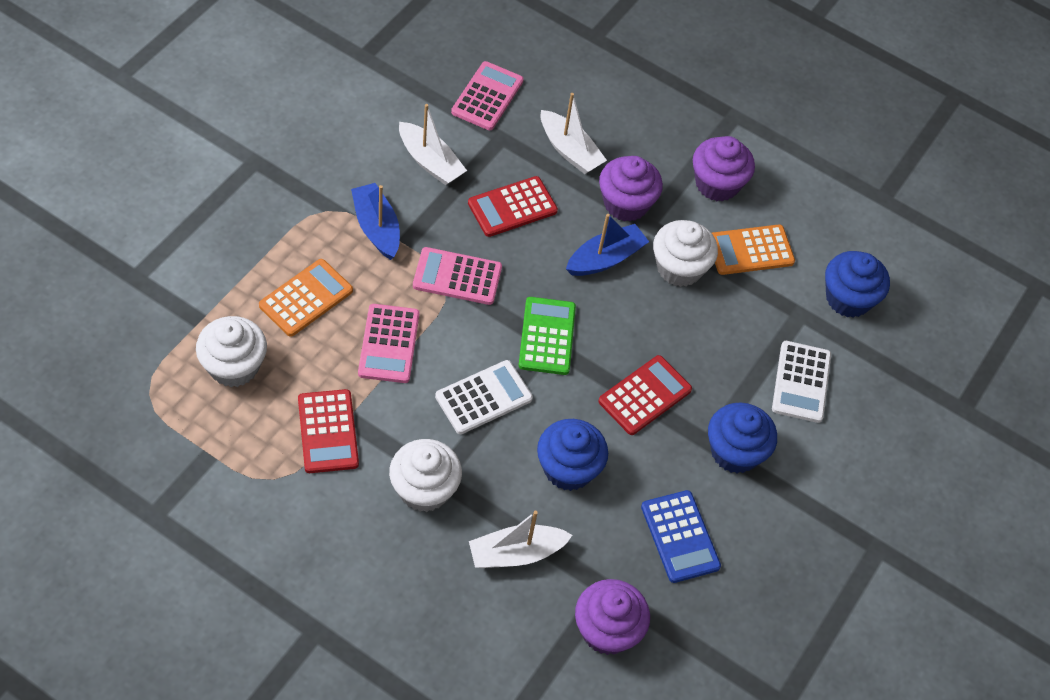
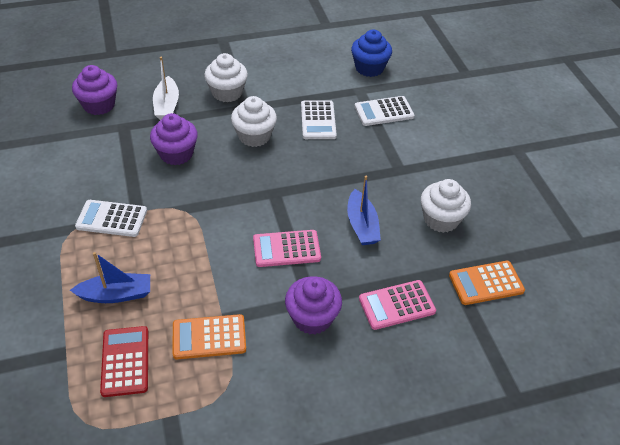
blue calculator: 1 -> 0
blue cupcake: 3 -> 1
green calculator: 1 -> 0
pink calculator: 3 -> 2
red calculator: 3 -> 1
white boat: 3 -> 1
white calculator: 2 -> 3

